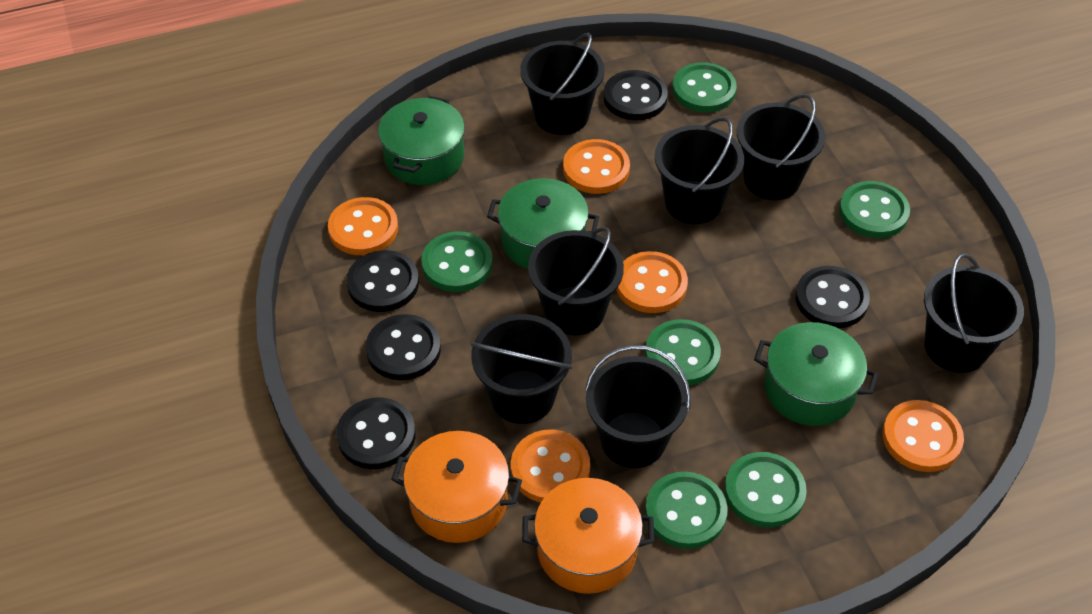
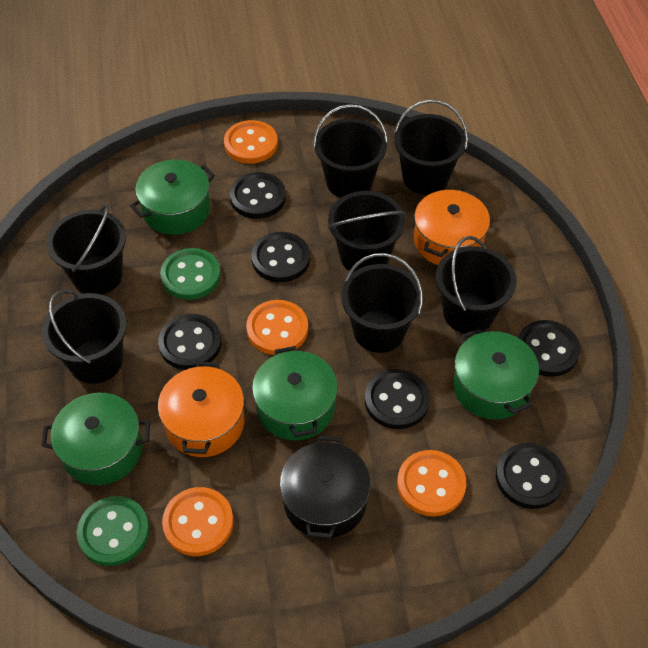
black button: 5 -> 6
black pot: 0 -> 1
green button: 6 -> 2
green pot: 3 -> 4
orange button: 5 -> 4

